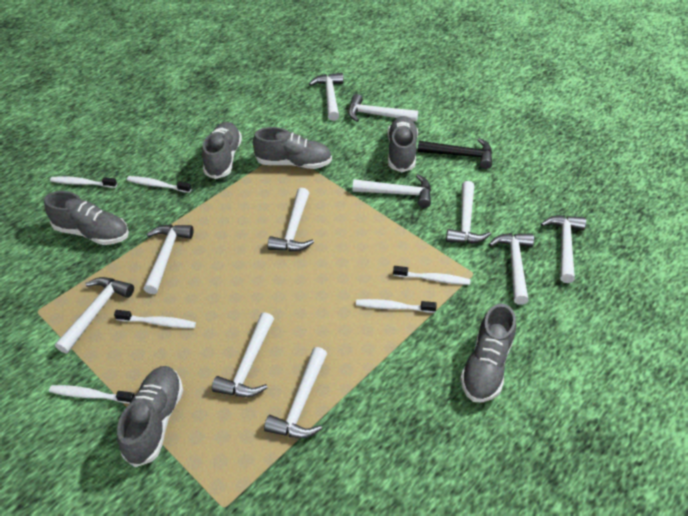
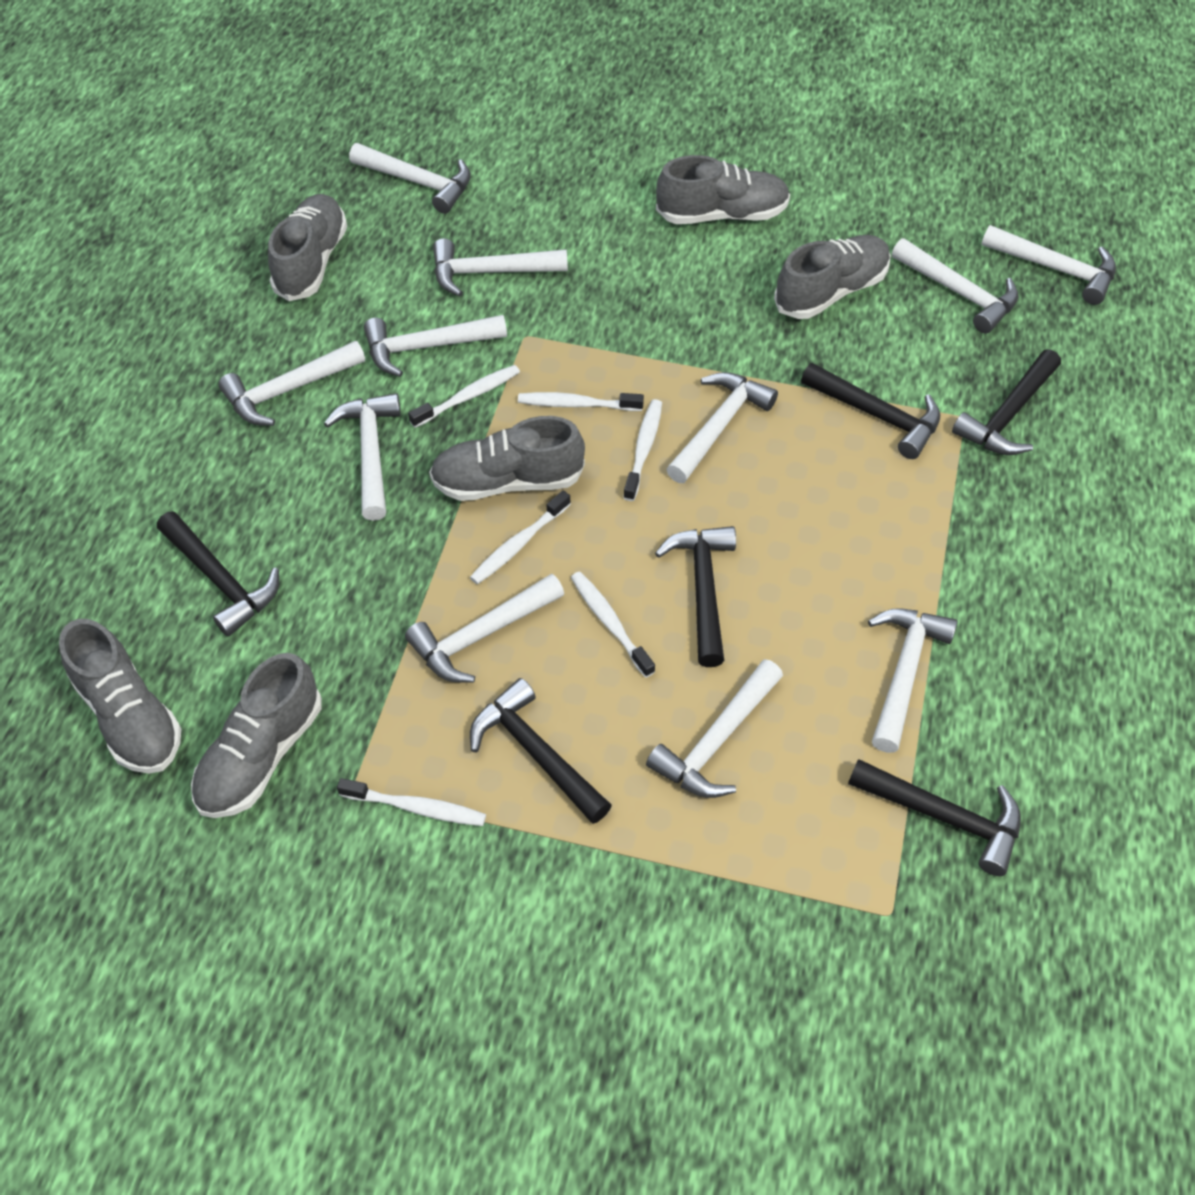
black hammer: 1 -> 6

